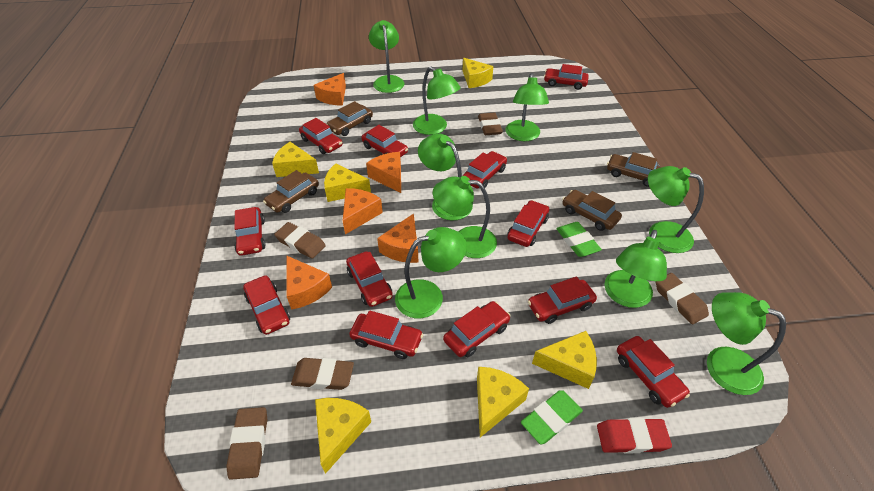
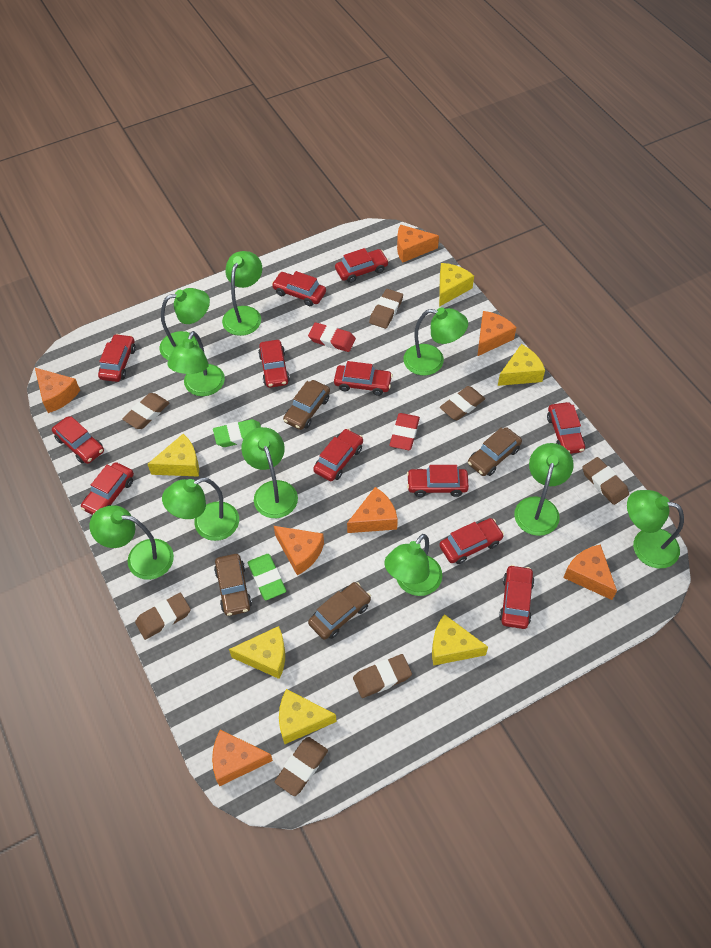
brown eraser: 5 -> 7
green lamp: 9 -> 10
orange cheese: 5 -> 7
red eraser: 1 -> 2

